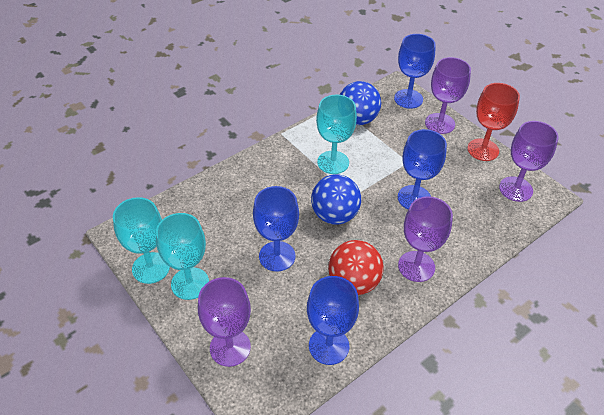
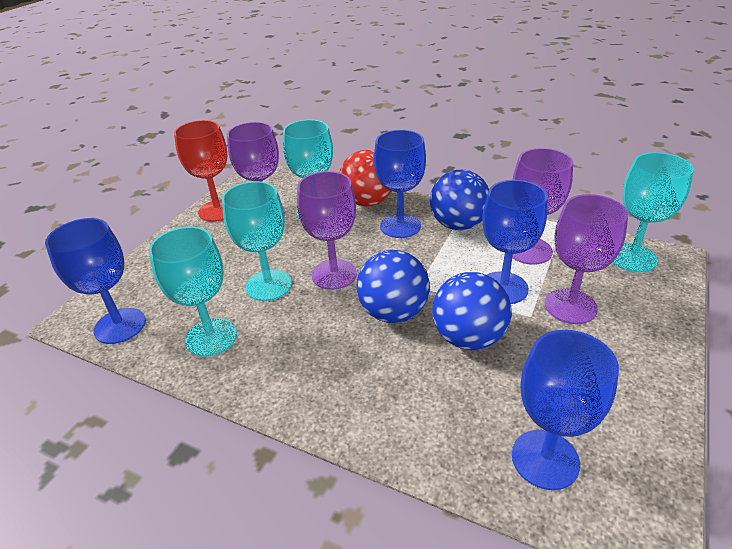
blue ball: 2 -> 3
turquoise goblet: 3 -> 4

